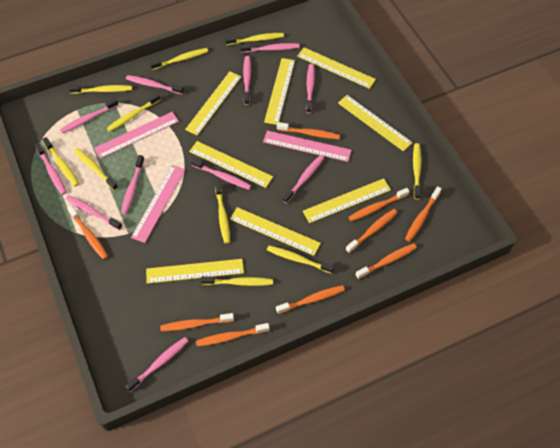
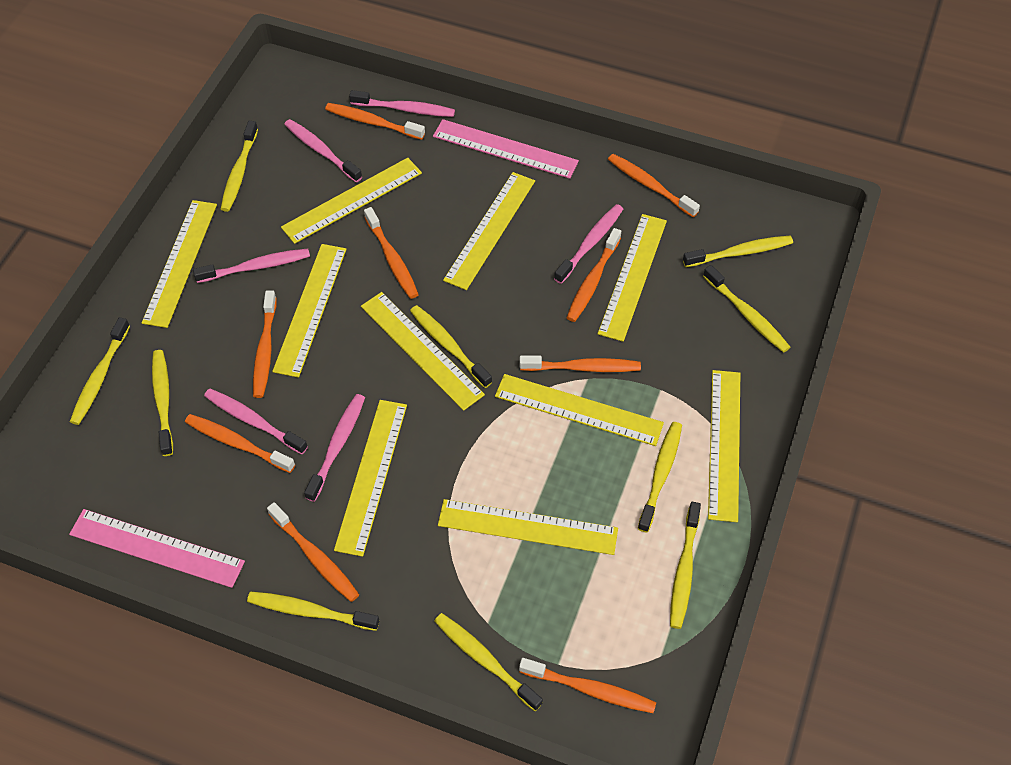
pink ruler: 3 -> 2
pink toothbrush: 11 -> 6
yellow ruler: 8 -> 10

